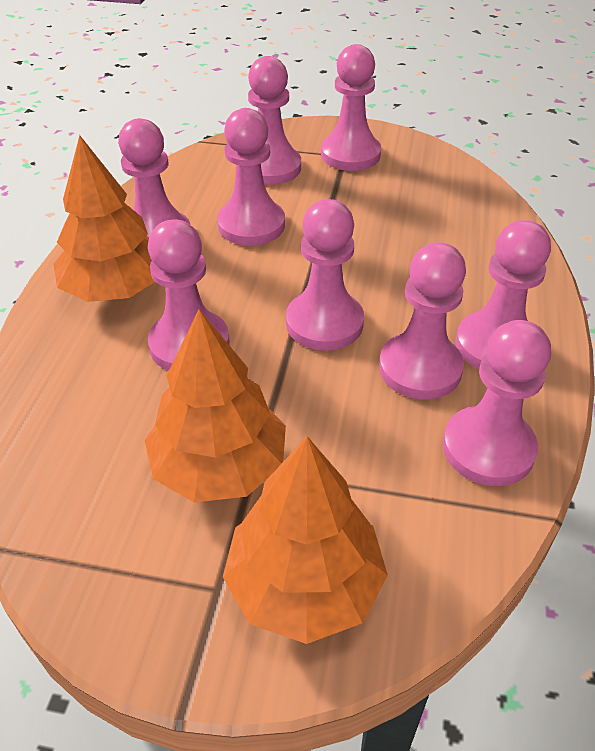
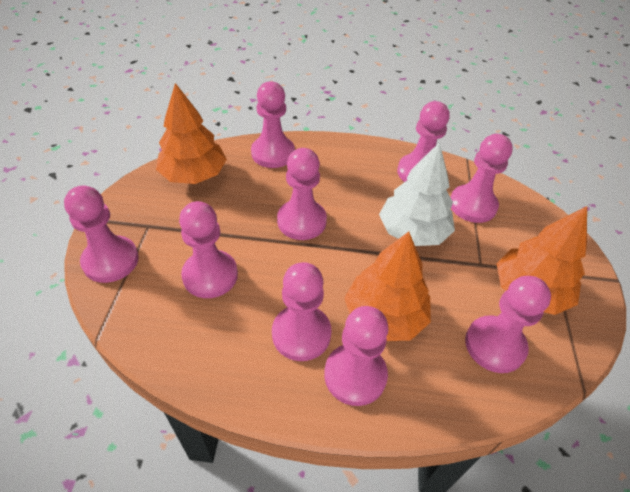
white tree: 0 -> 1

